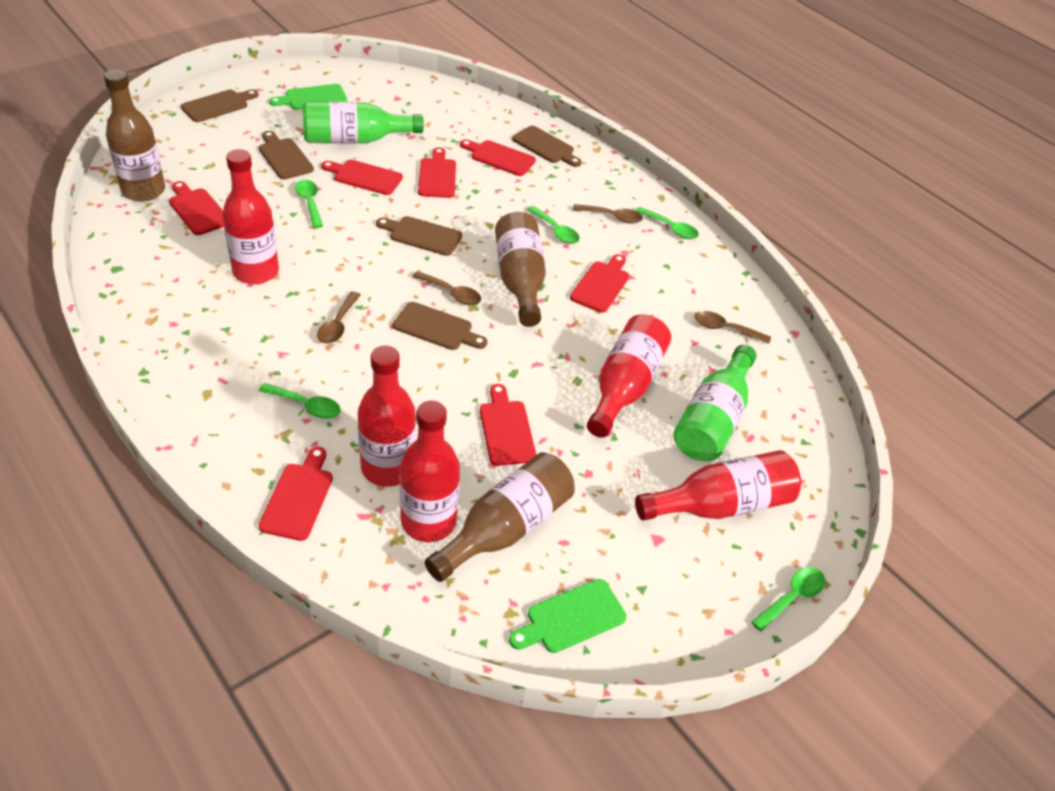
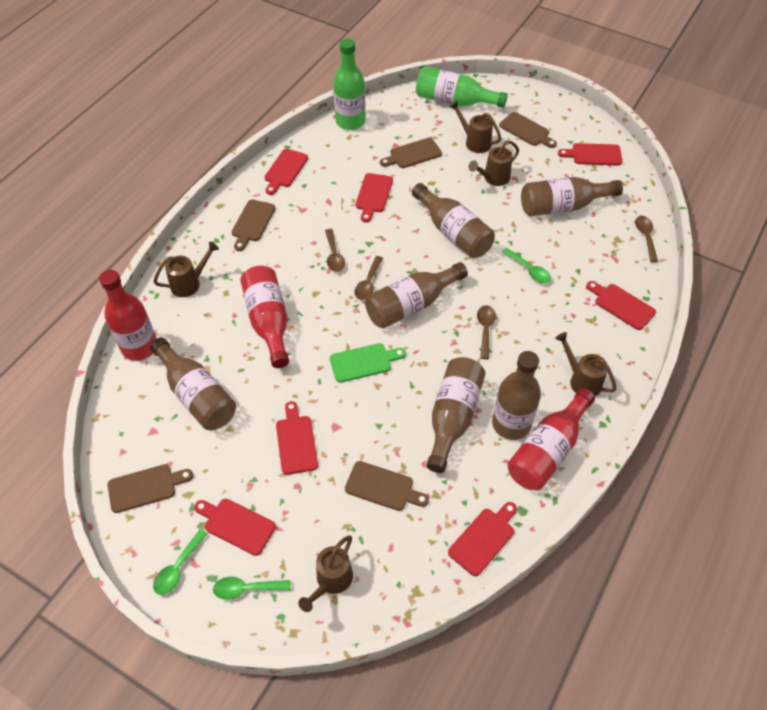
brown bottle: 3 -> 6
brown watering can: 0 -> 5
green cutting board: 2 -> 1
green spoon: 5 -> 3
red bottle: 5 -> 3

